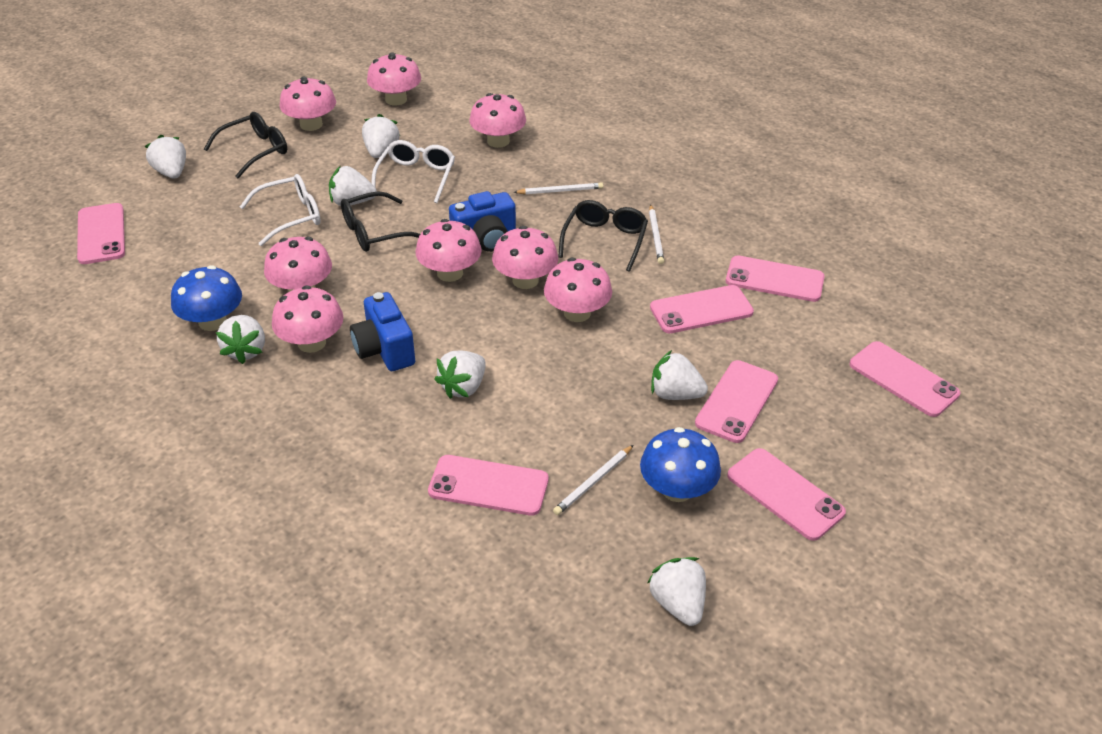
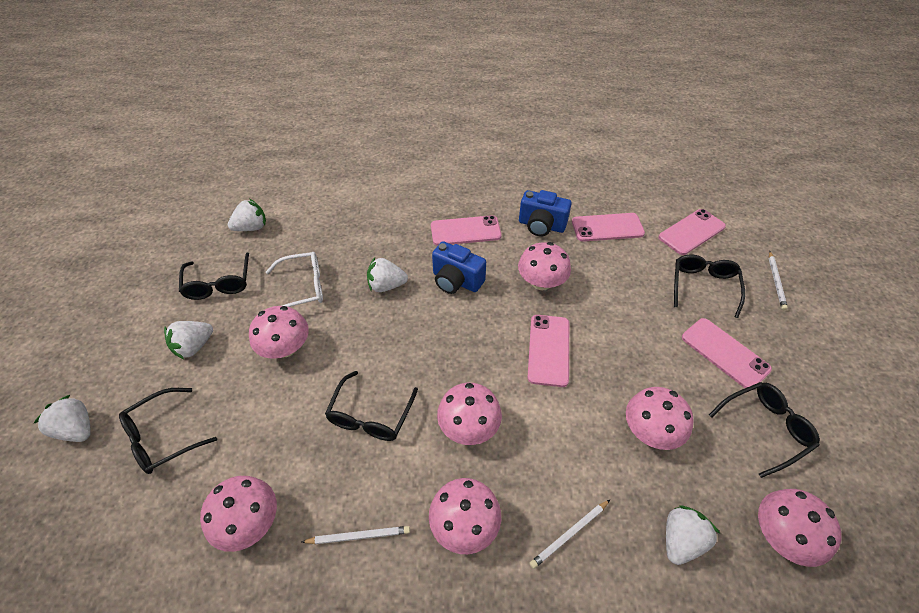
black glasses: 3 -> 5
blue mushroom: 2 -> 0
pink mushroom: 8 -> 7
pink phone: 7 -> 5
white glasses: 2 -> 1
white strawberry: 7 -> 5

